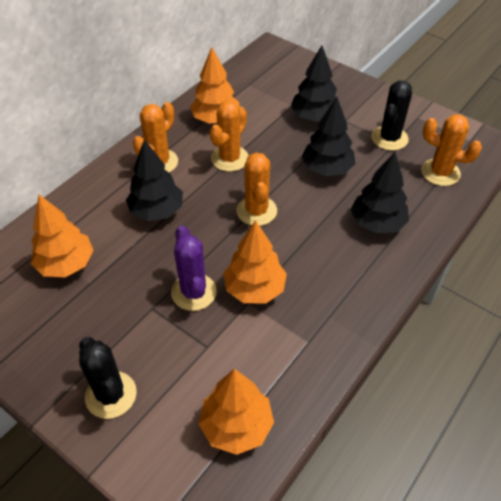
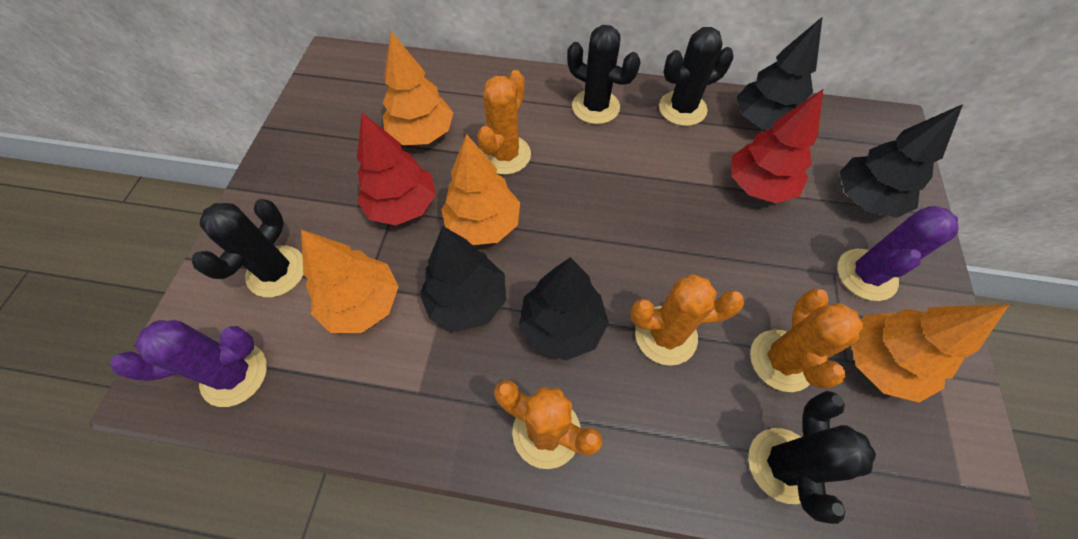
black cactus: 2 -> 4
purple cactus: 1 -> 2
red tree: 0 -> 2

